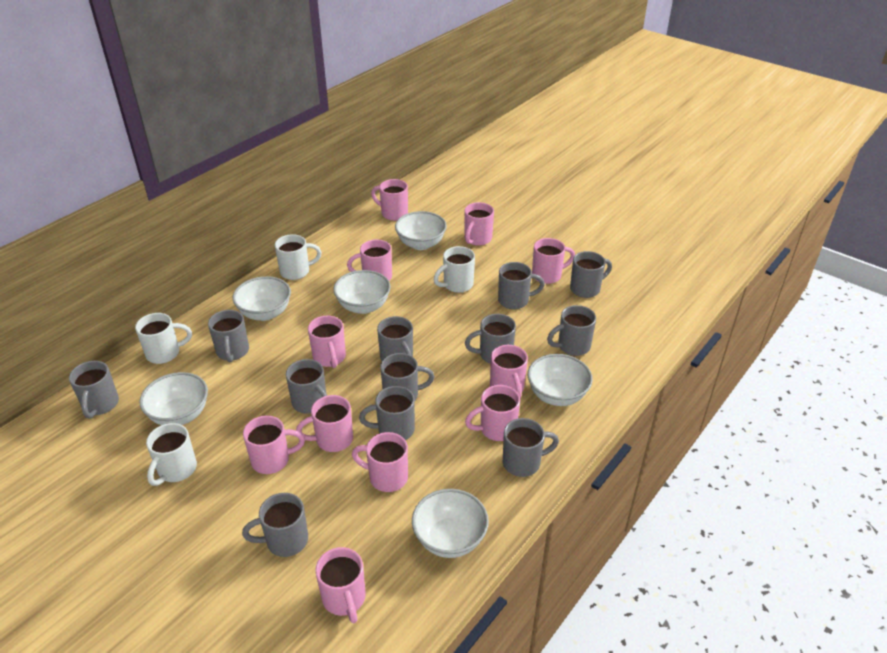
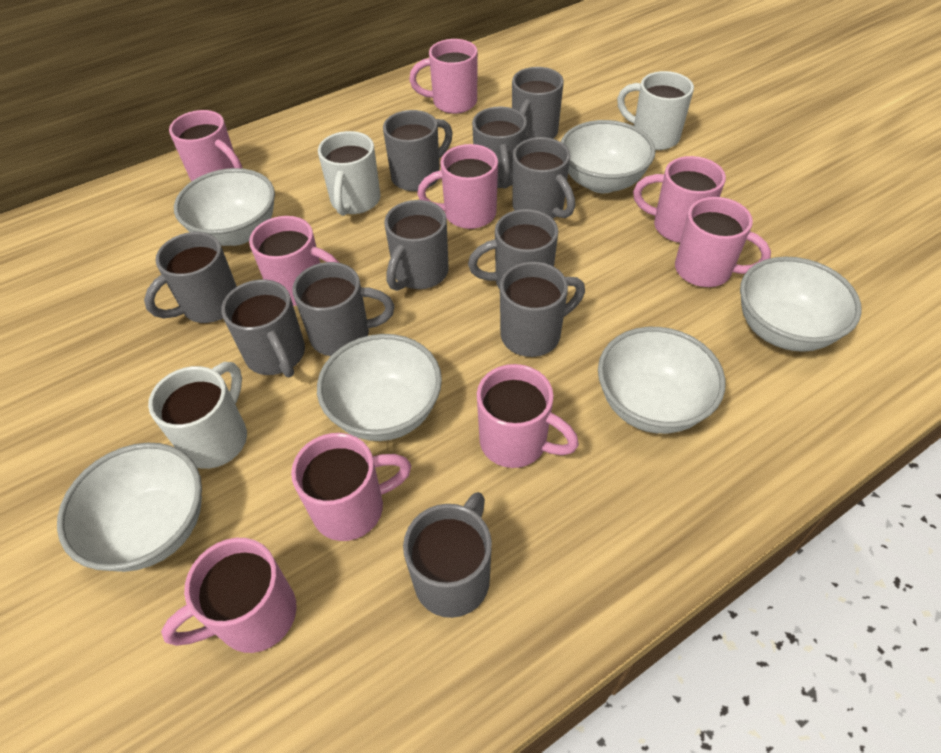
grey mug: 12 -> 11
pink mug: 11 -> 9
white mug: 4 -> 3

